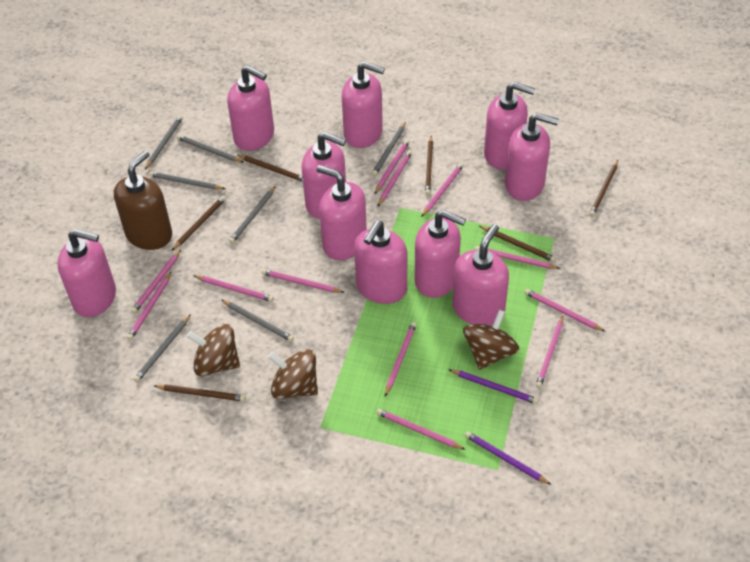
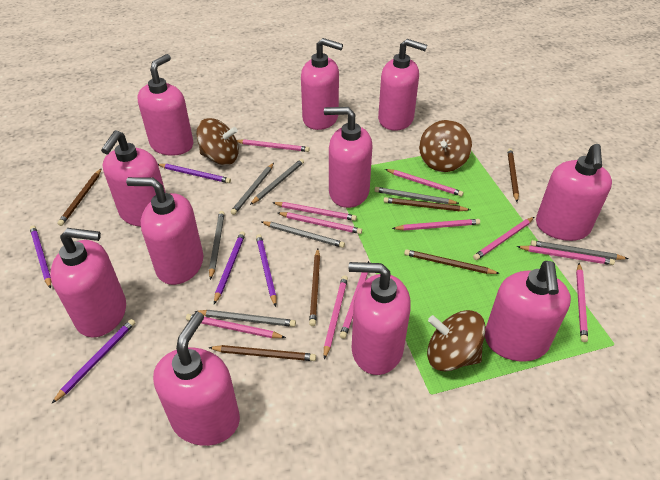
brown soap dispenser: 1 -> 0
pink pencil: 12 -> 11
pink soap dispenser: 10 -> 11
purple pencil: 2 -> 5

